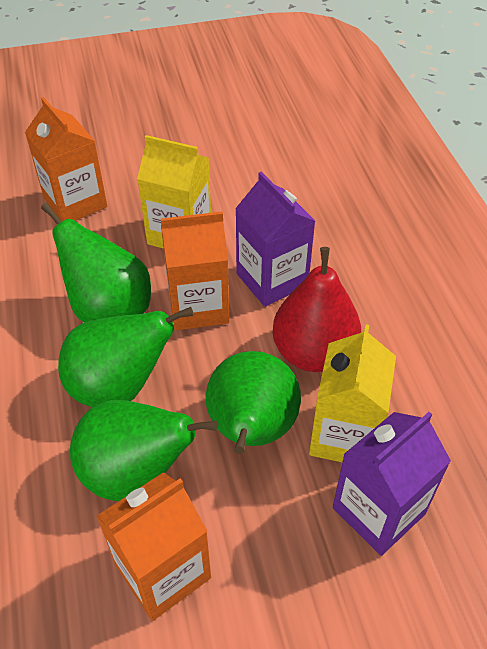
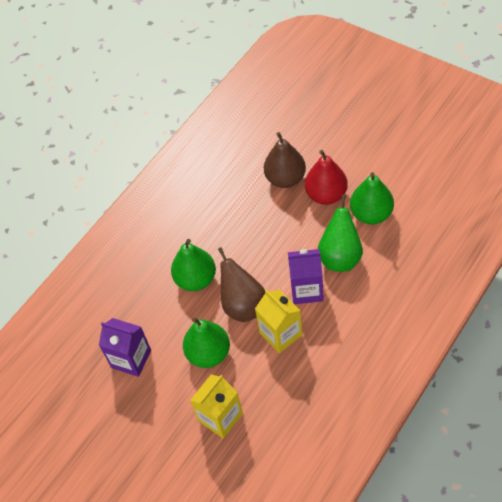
brown pear: 0 -> 2
orange carton: 3 -> 0

